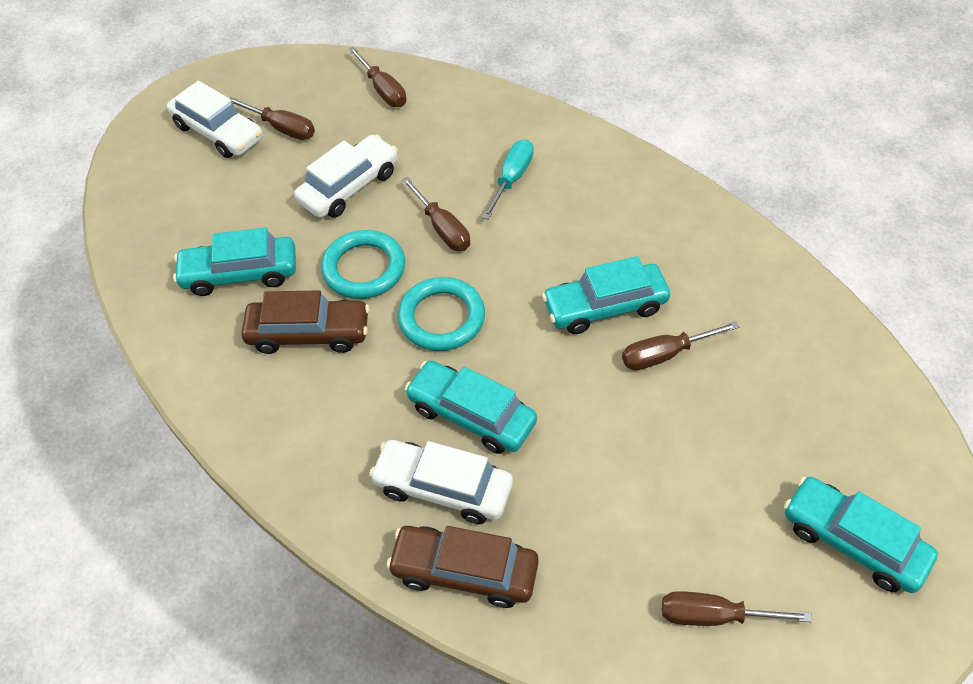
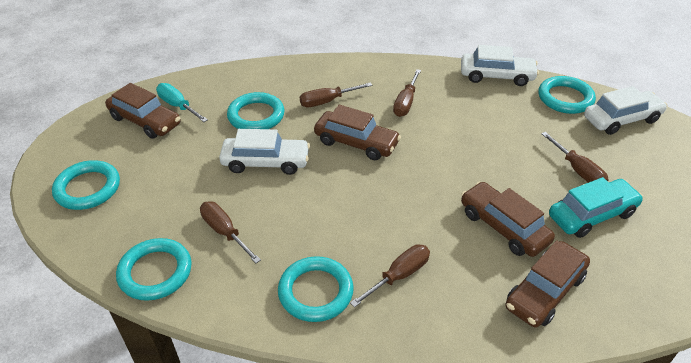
brown car: 2 -> 4
turquoise car: 4 -> 1
turquoise ring: 2 -> 5

